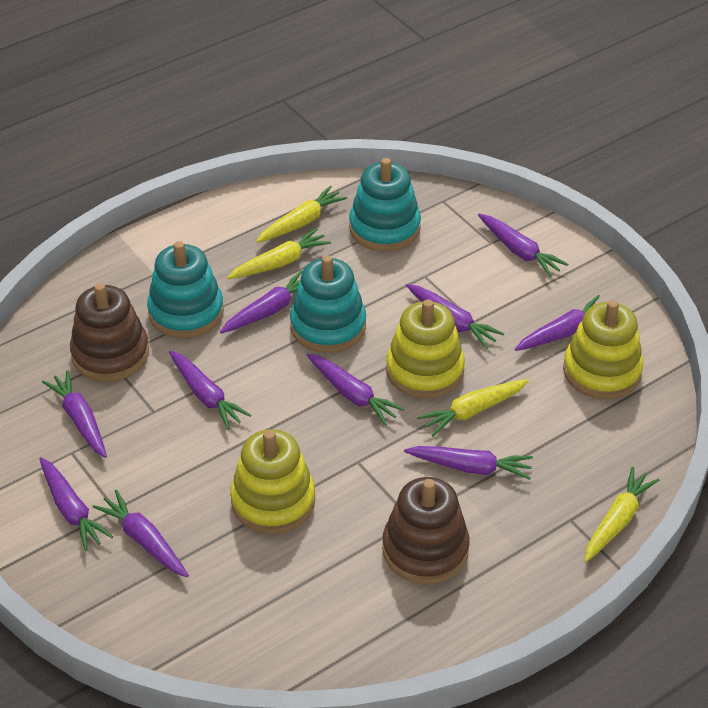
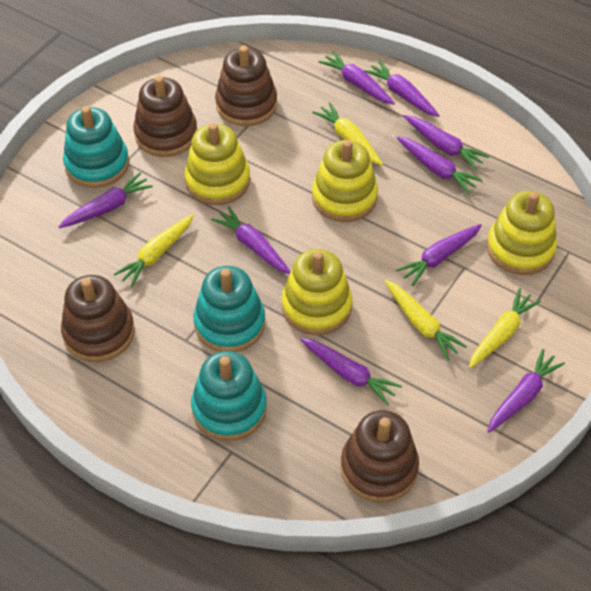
brown stacking toy: 2 -> 4
purple carrot: 10 -> 9
yellow stacking toy: 3 -> 4

